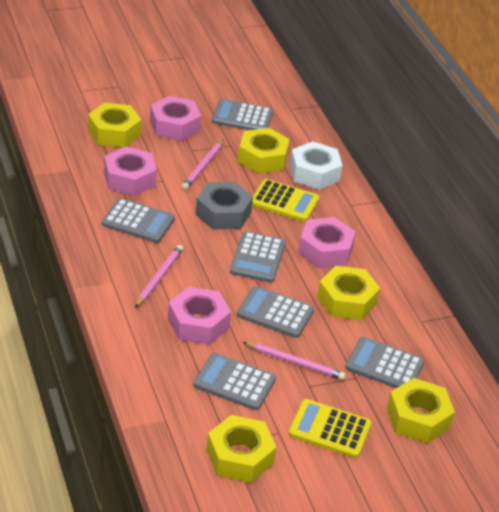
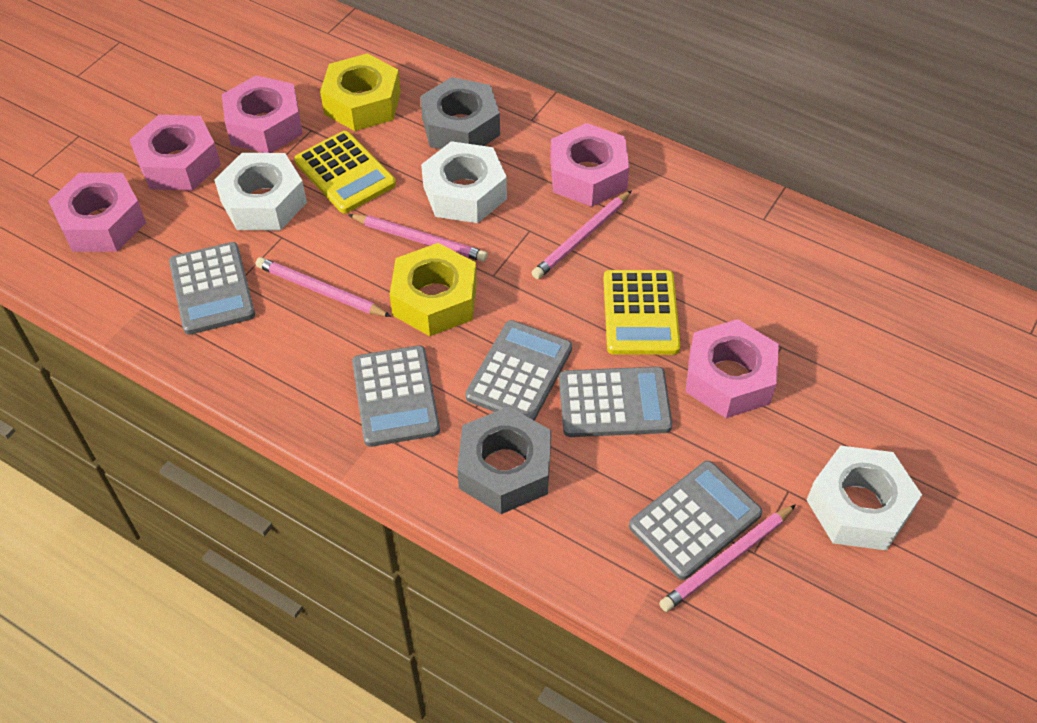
grey calculator: 6 -> 5
grey nut: 1 -> 2
pink nut: 4 -> 5
pink pencil: 3 -> 4
white nut: 1 -> 3
yellow nut: 5 -> 2

